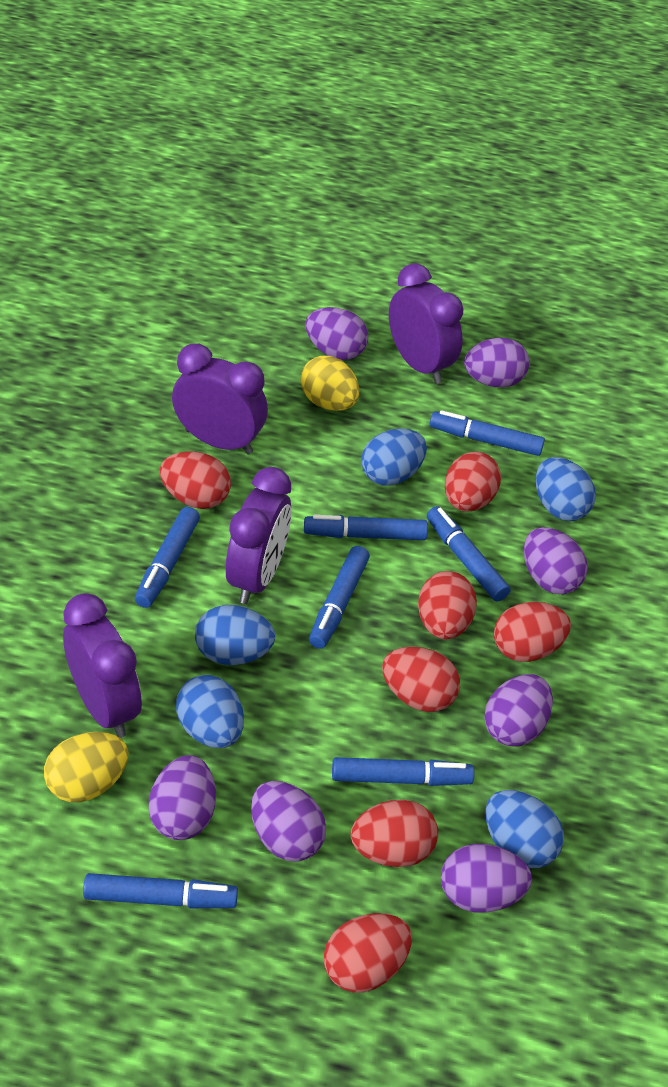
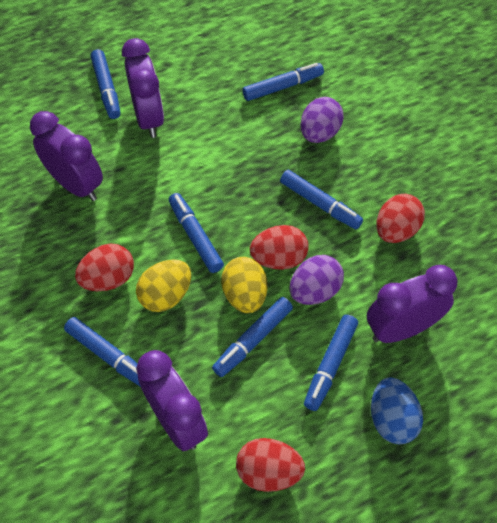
blue egg: 5 -> 1
purple egg: 7 -> 2
red egg: 7 -> 4

